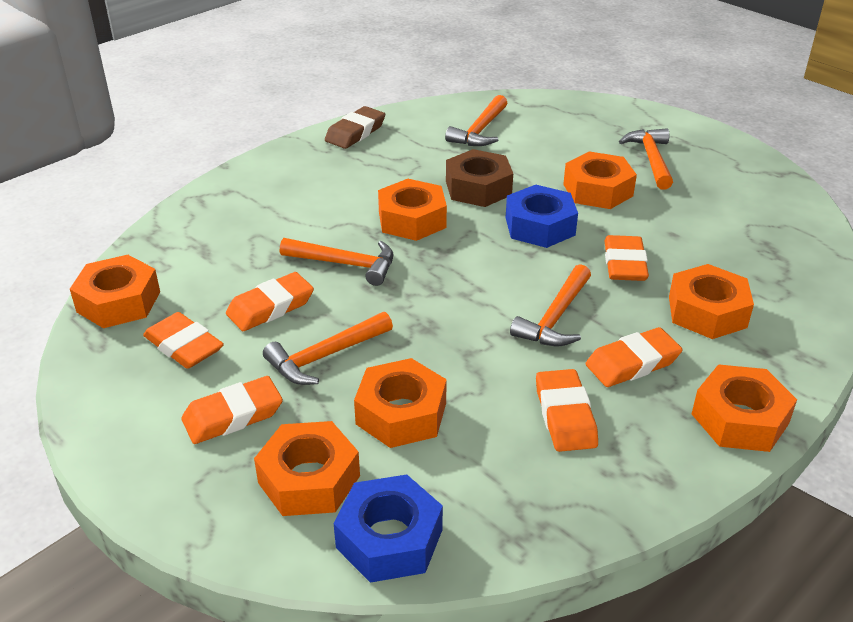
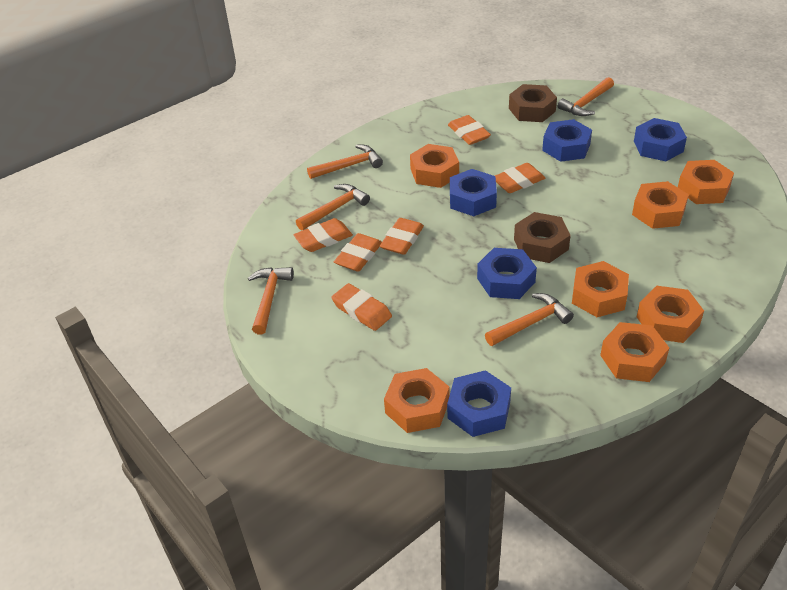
blue nut: 2 -> 5
brown eraser: 1 -> 0
brown nut: 1 -> 2

